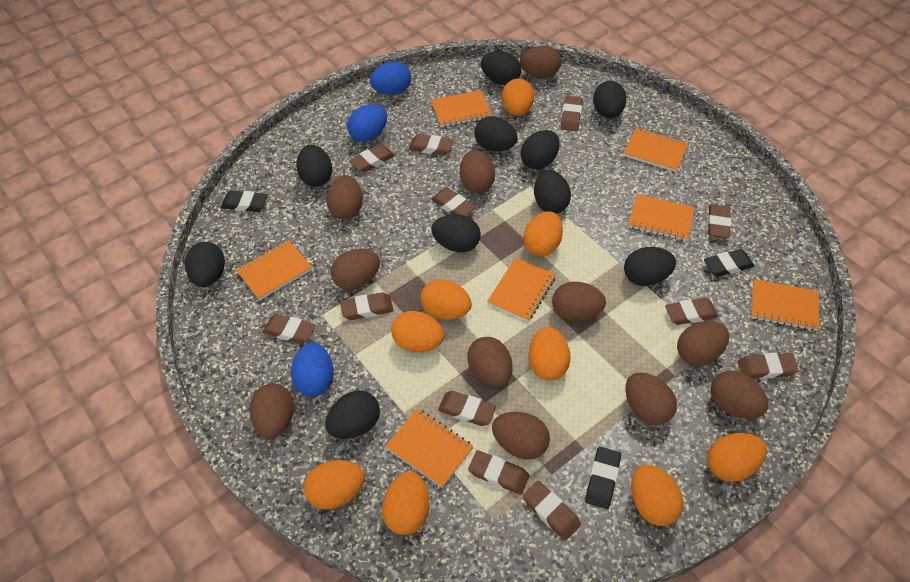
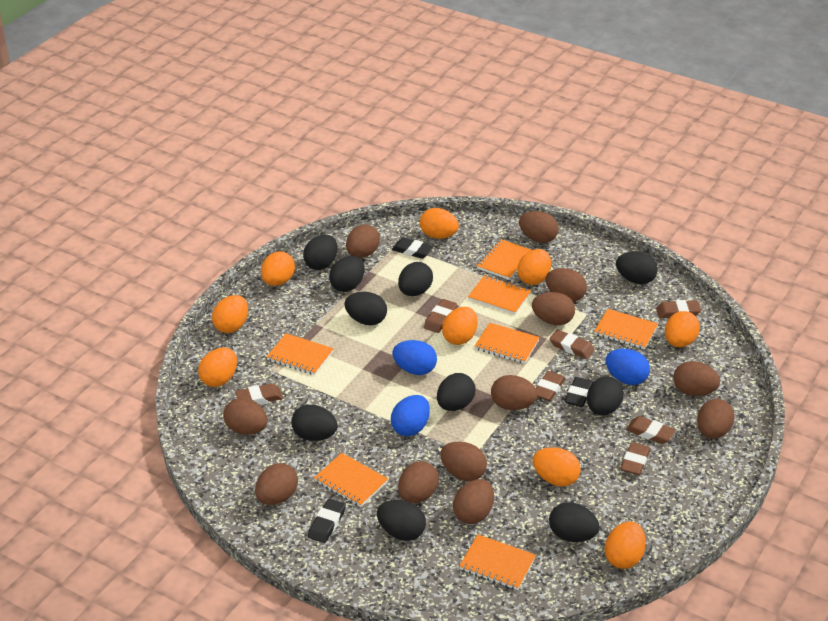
brown egg: 11 -> 12
brown eraser: 12 -> 7

